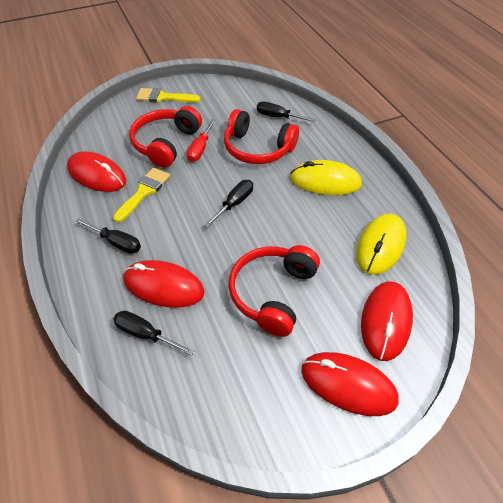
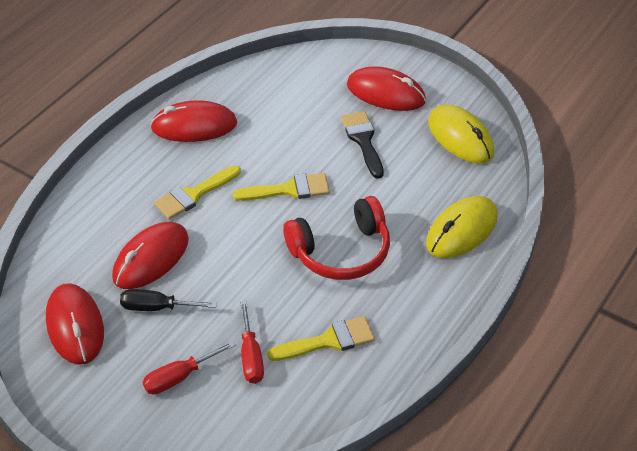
black brush: 0 -> 1
black screwdriver: 4 -> 1
red headphones: 3 -> 1
red screwdriver: 1 -> 2
yellow brush: 2 -> 3

